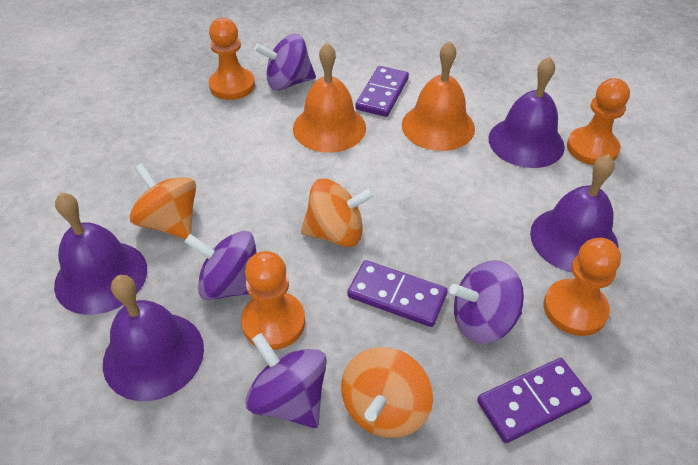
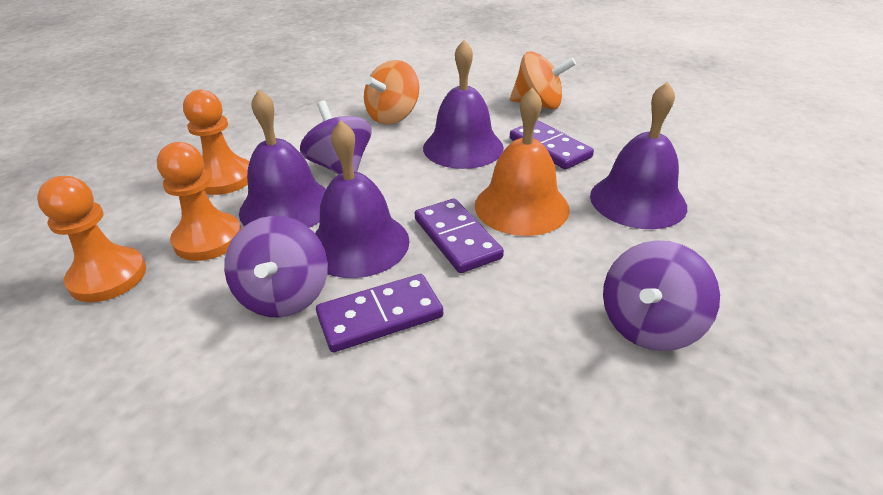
orange bell: 2 -> 1
orange pawn: 4 -> 3
orange spinning top: 3 -> 2
purple spinning top: 4 -> 3

